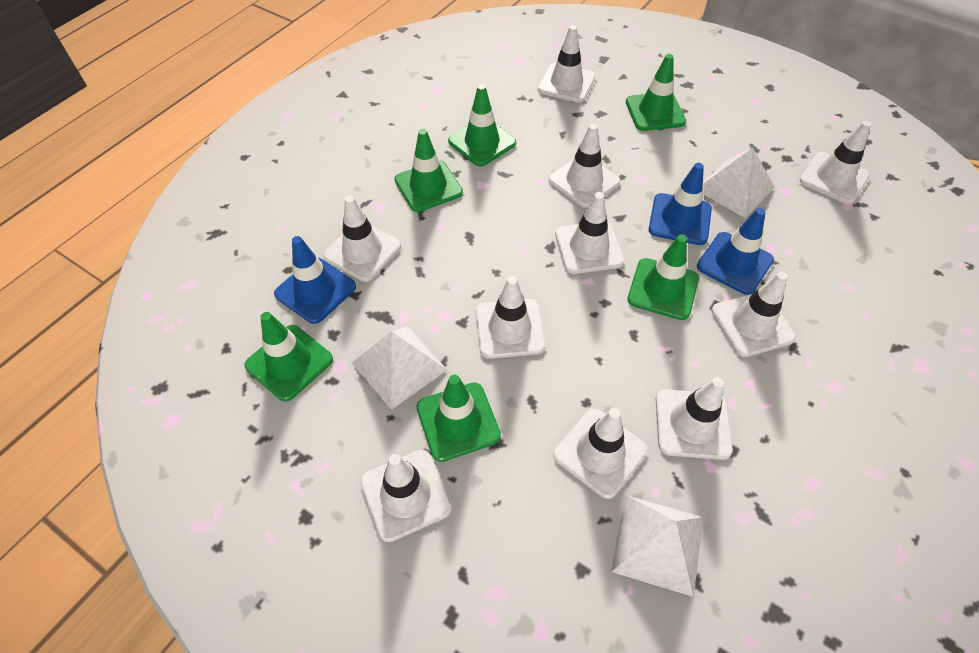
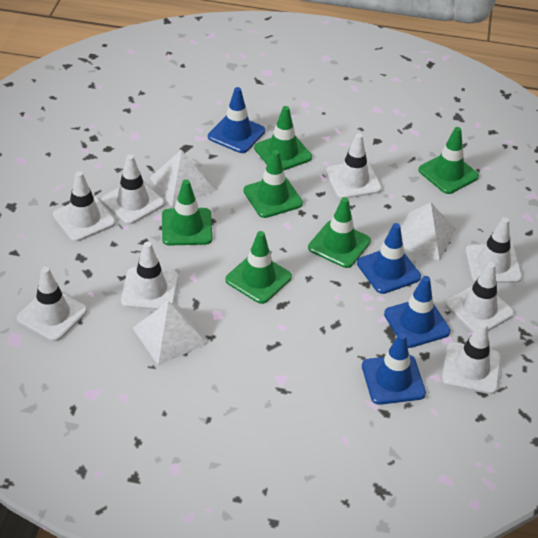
blue traffic cone: 3 -> 4
white traffic cone: 10 -> 8

